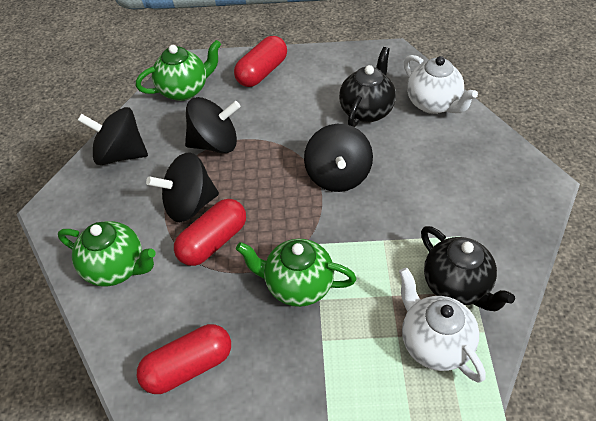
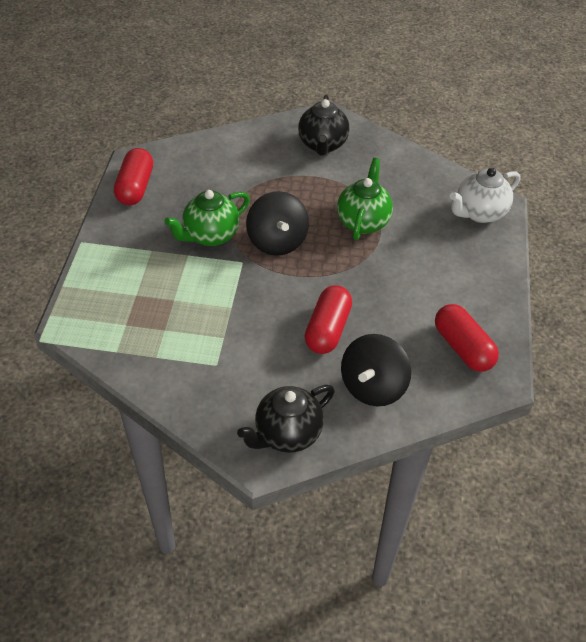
black spinning top: 4 -> 2
green teapot: 3 -> 2
white teapot: 2 -> 1

